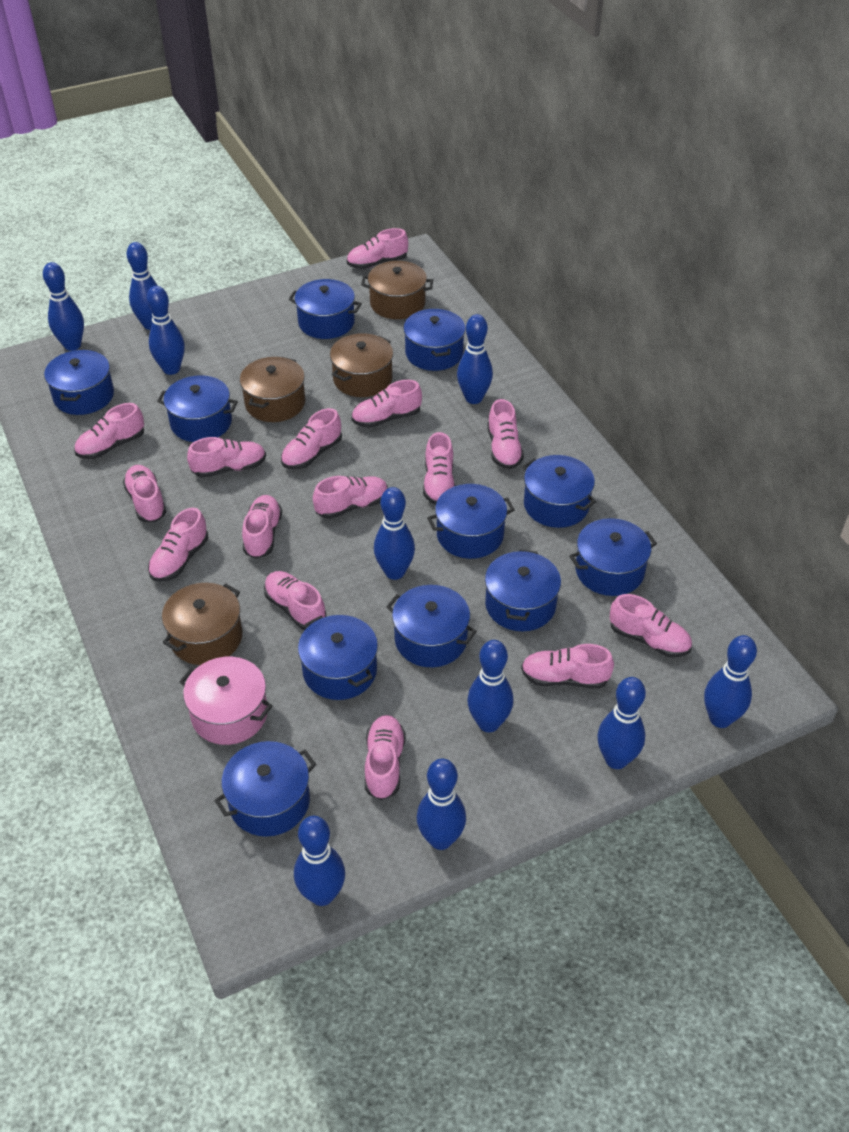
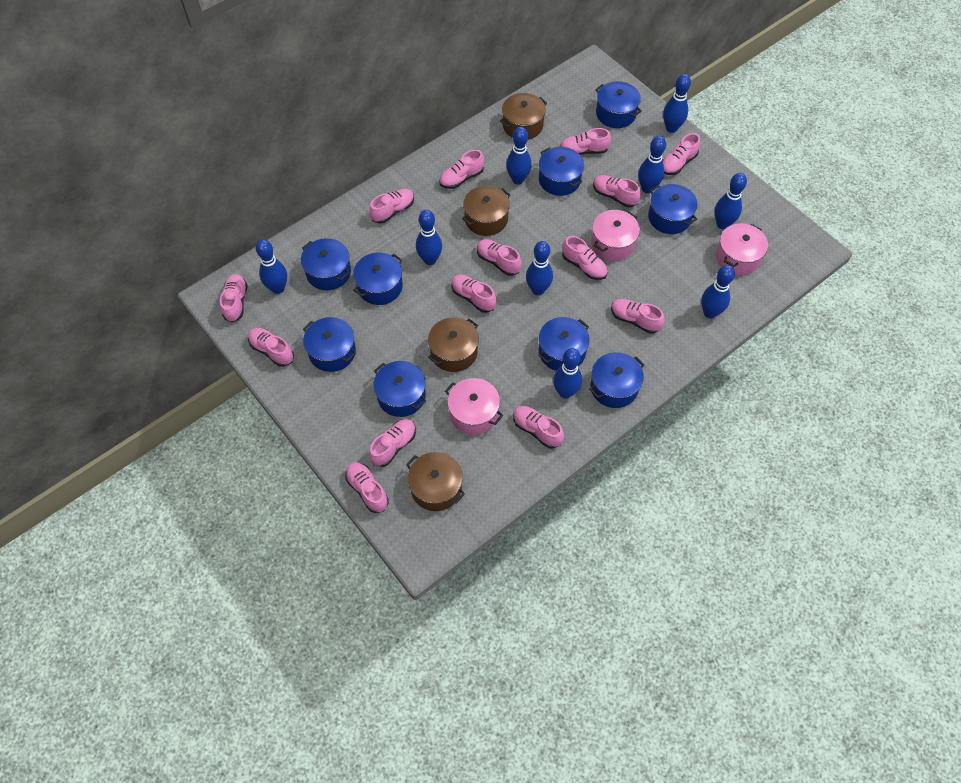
blue bowling pin: 10 -> 9
blue pot: 11 -> 9
pink pot: 1 -> 3
pink shoe: 15 -> 14

